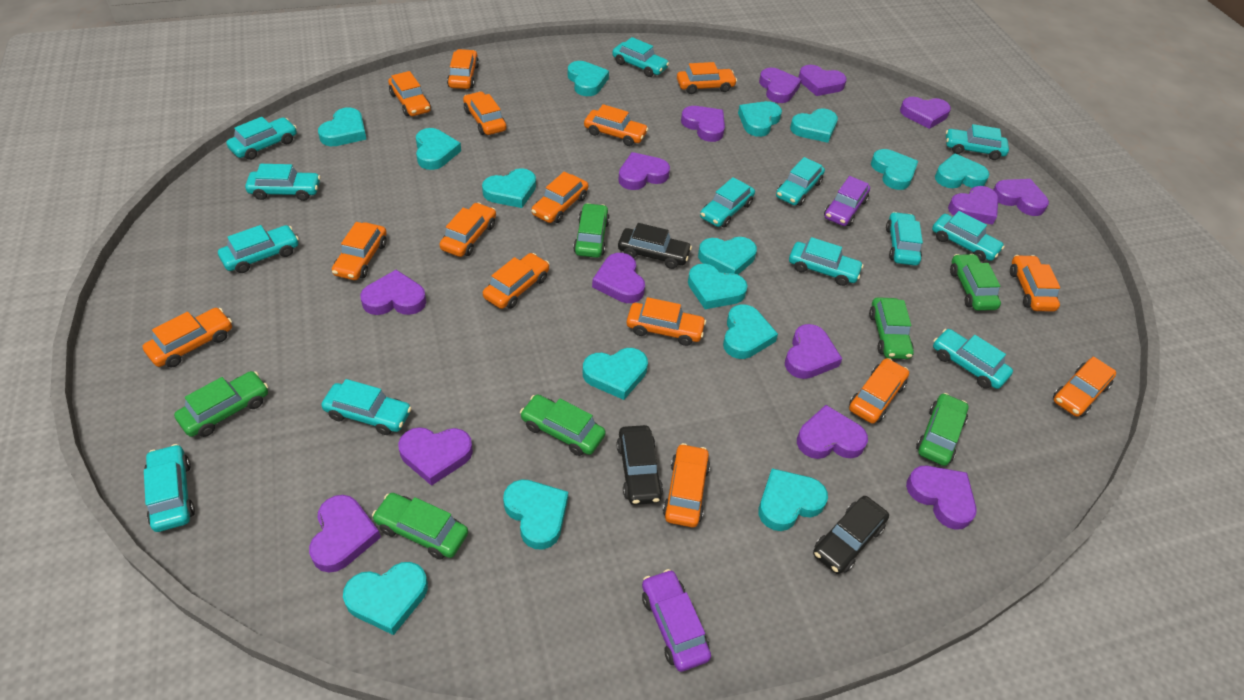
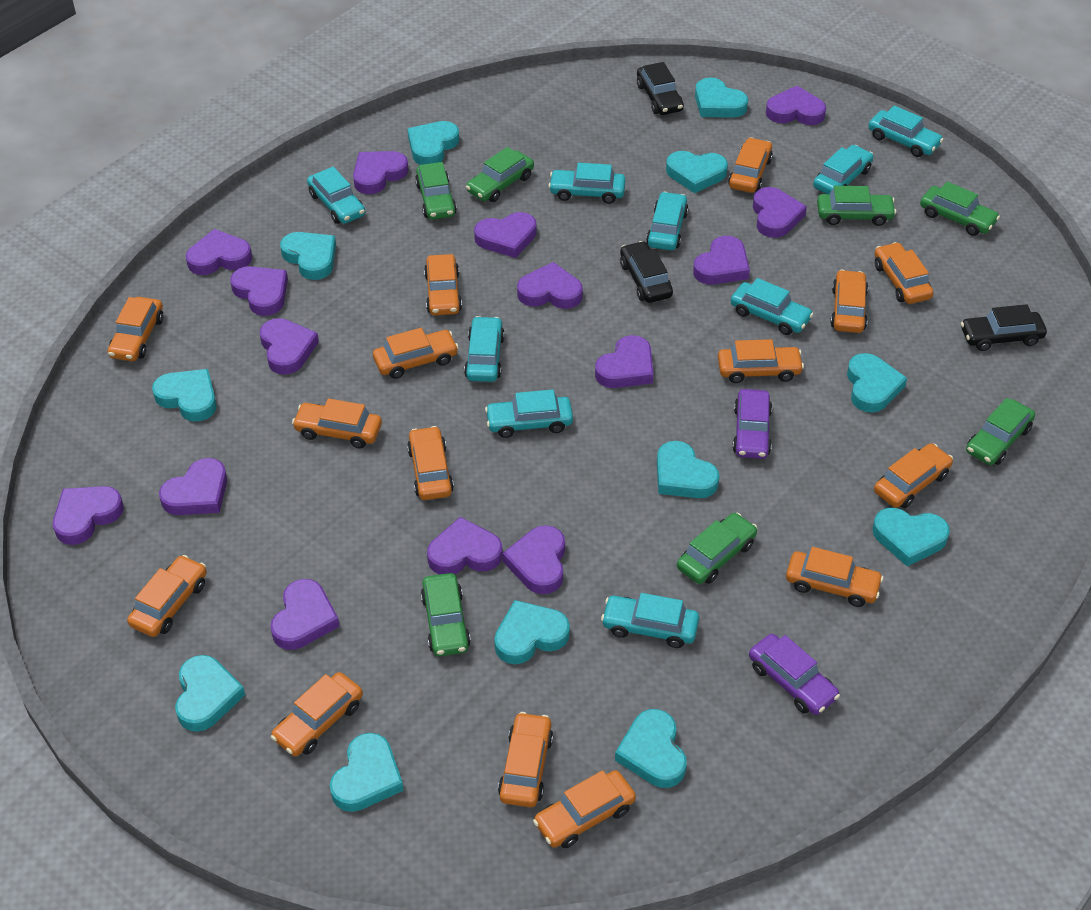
purple heart: 14 -> 15
turquoise car: 13 -> 9
turquoise heart: 15 -> 12

